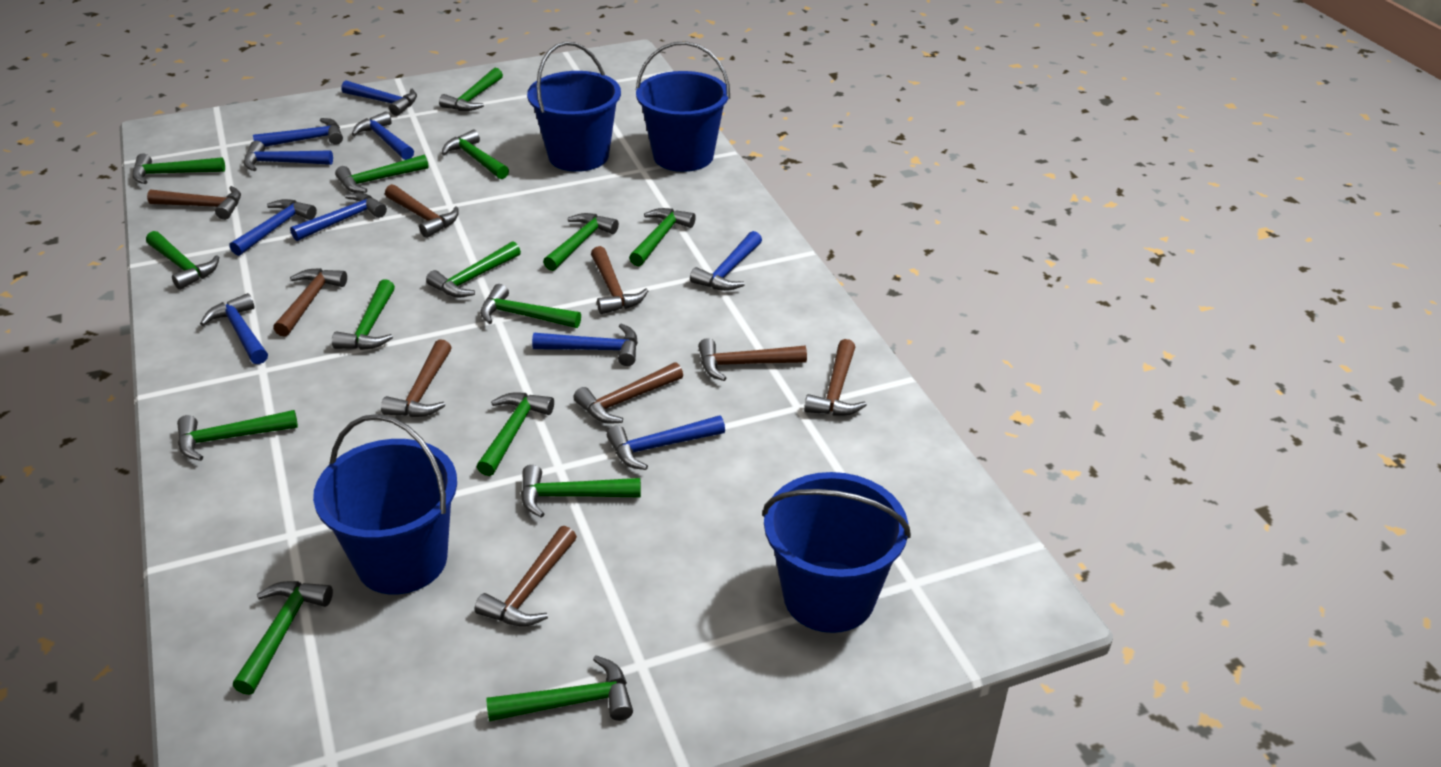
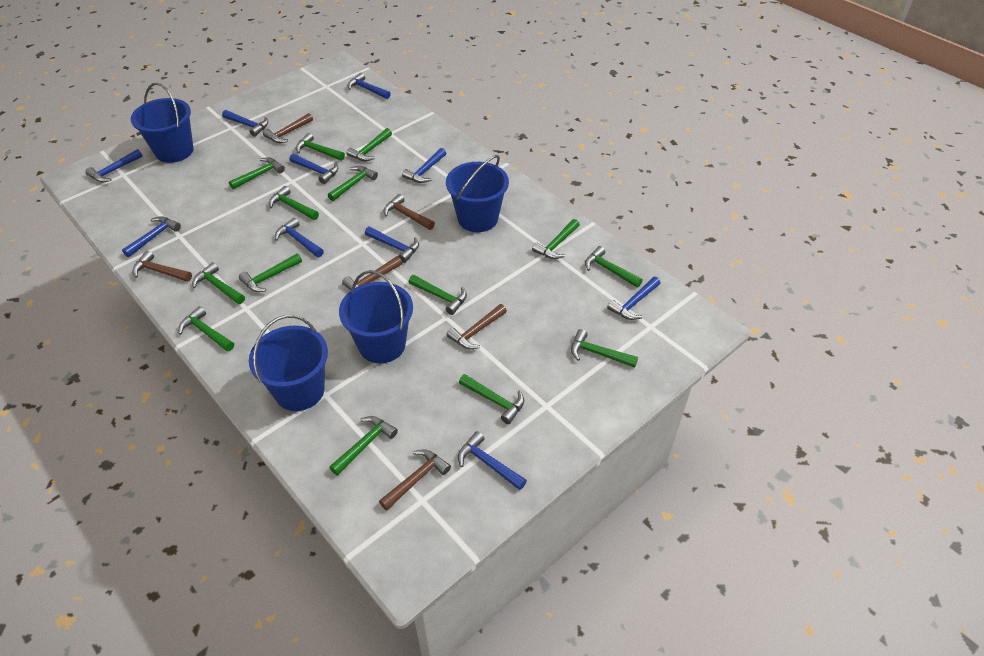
brown hammer: 9 -> 6
green hammer: 15 -> 14

